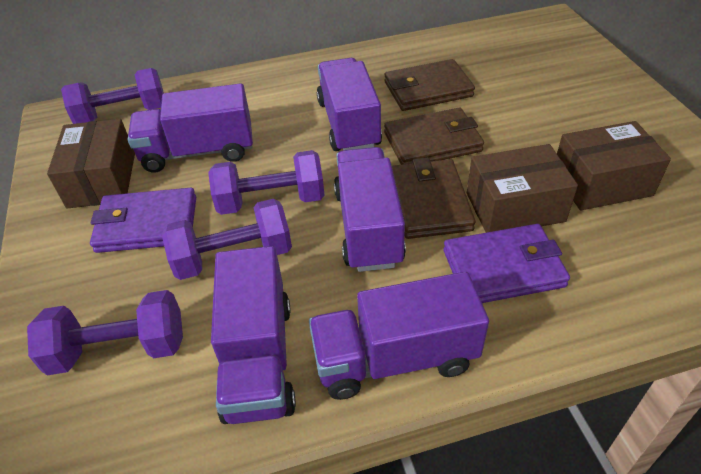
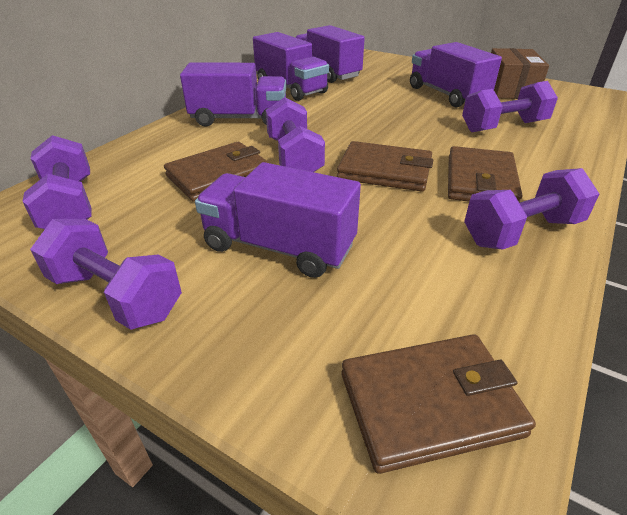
brown box: 3 -> 1
brown wallet: 3 -> 4
purple dumbbell: 4 -> 5
purple wallet: 2 -> 0

